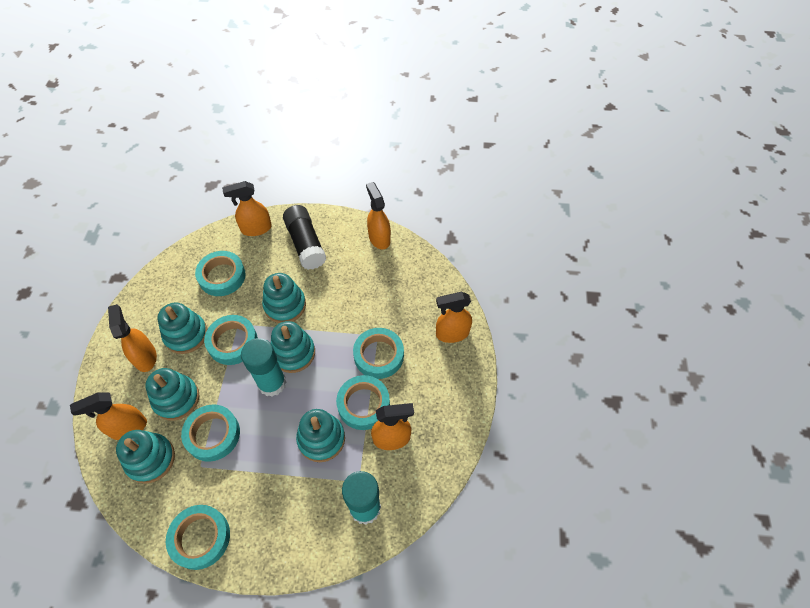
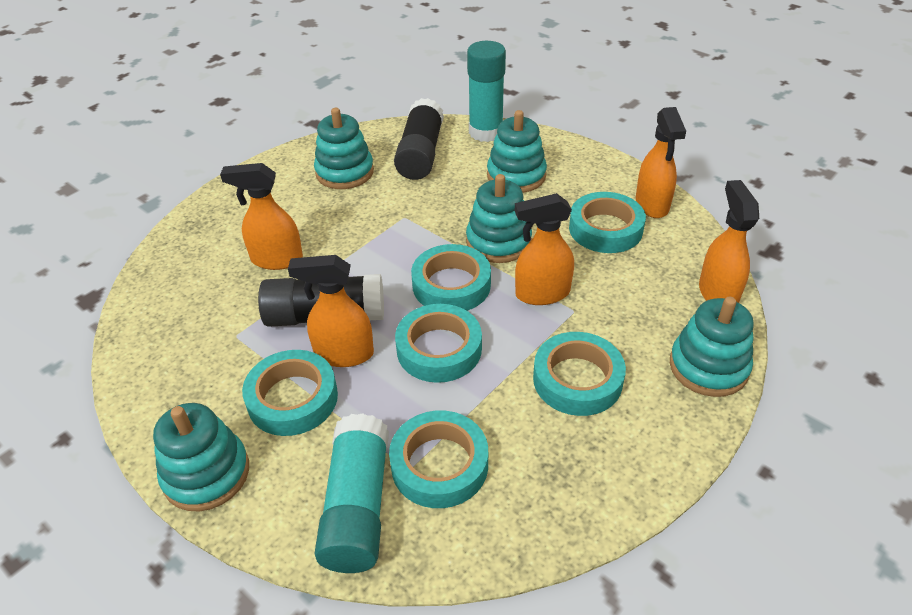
black glue stick: 1 -> 2
orange spray bottle: 6 -> 5
turquoise stacking toy: 6 -> 5

